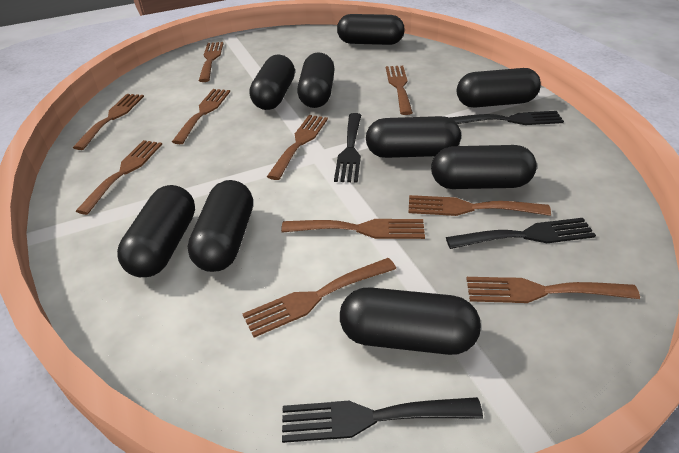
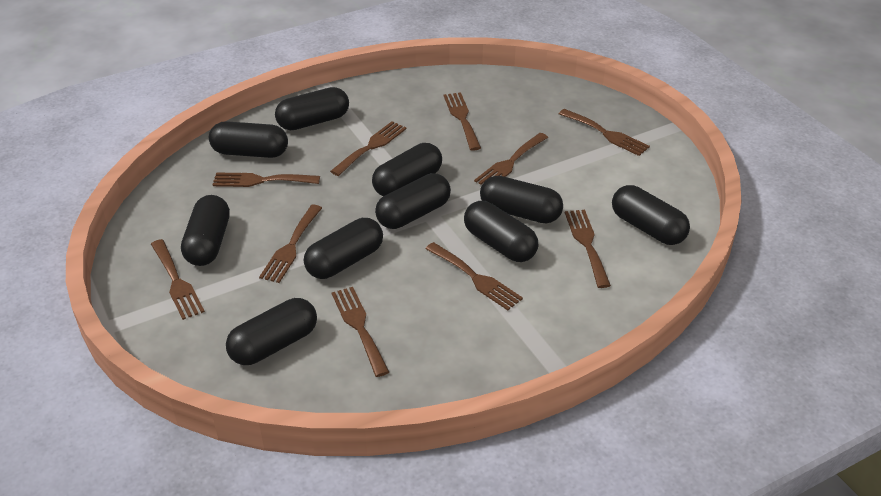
black capsule: 9 -> 10
black fork: 4 -> 0

